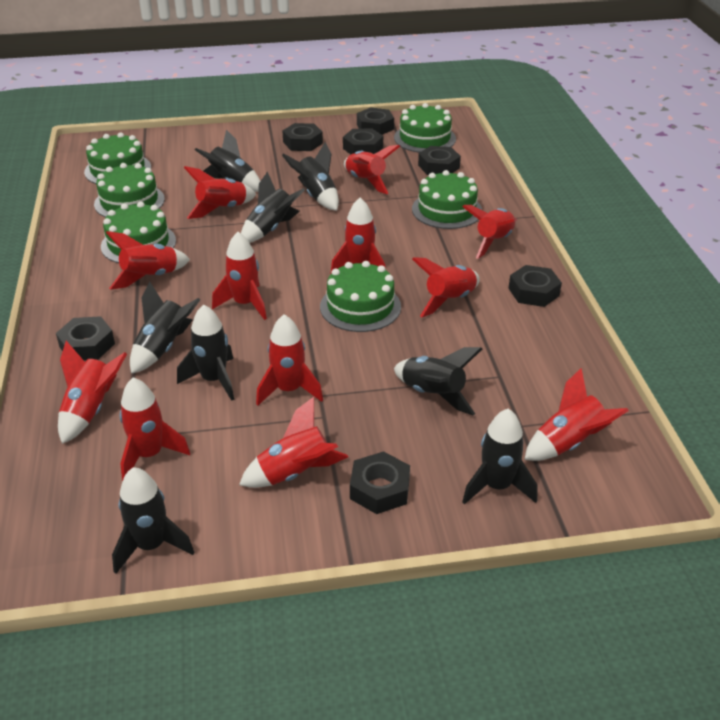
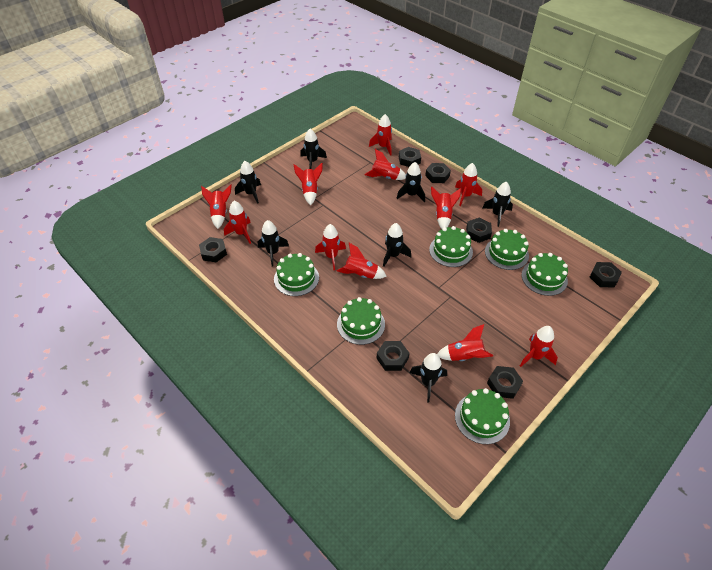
black rocket: 8 -> 7
red rocket: 12 -> 11

